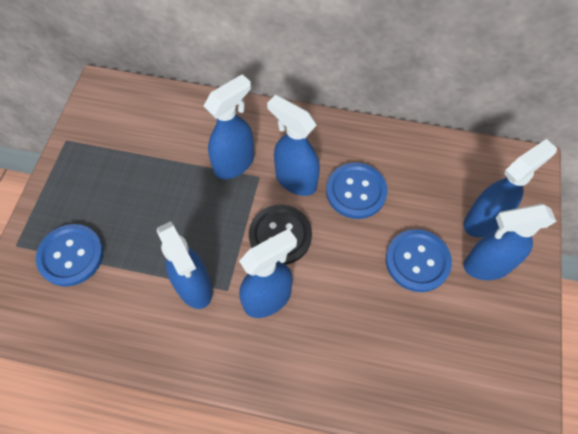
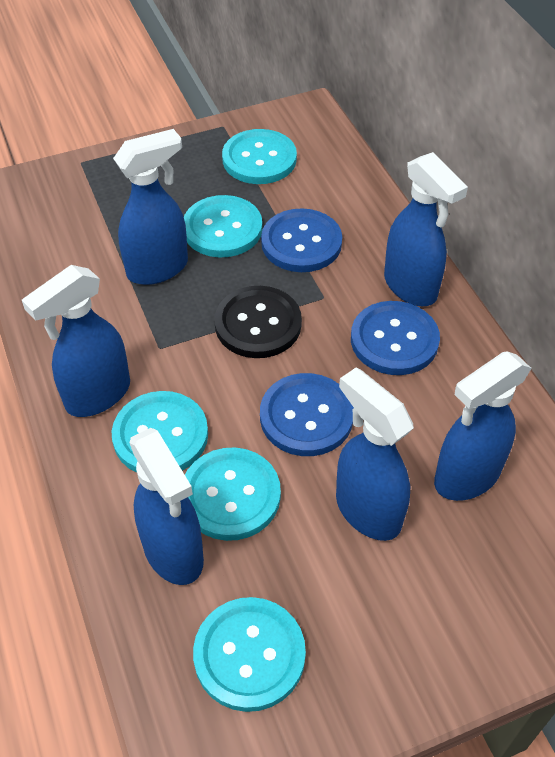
turquoise button: 0 -> 5

